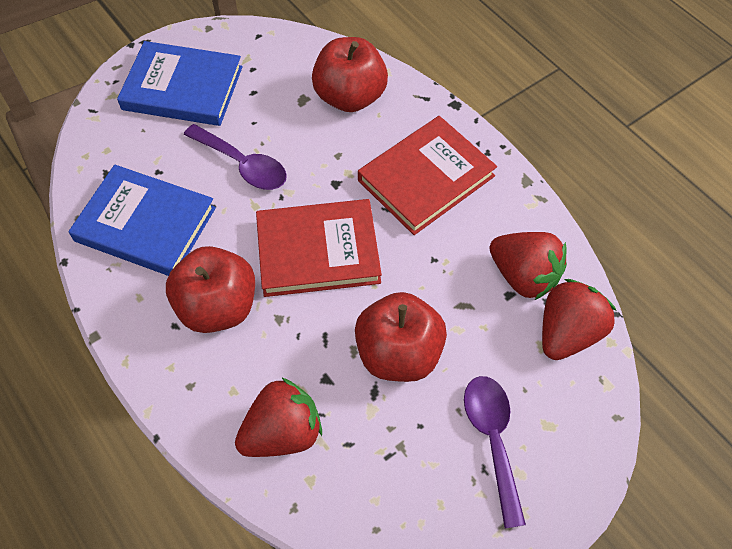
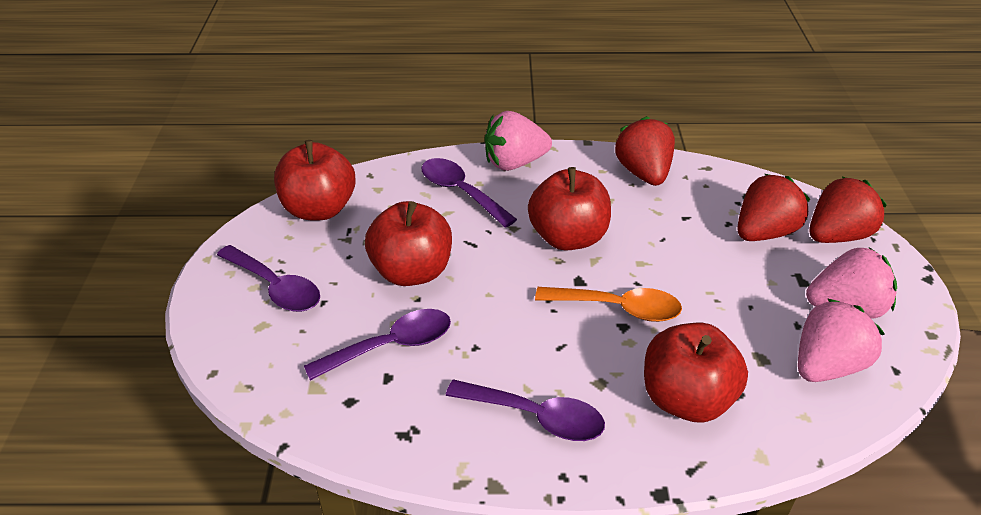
blue book: 2 -> 0
orange spoon: 0 -> 1
pink strawberry: 0 -> 3
purple spoon: 2 -> 4
red apple: 3 -> 4
red book: 2 -> 0

